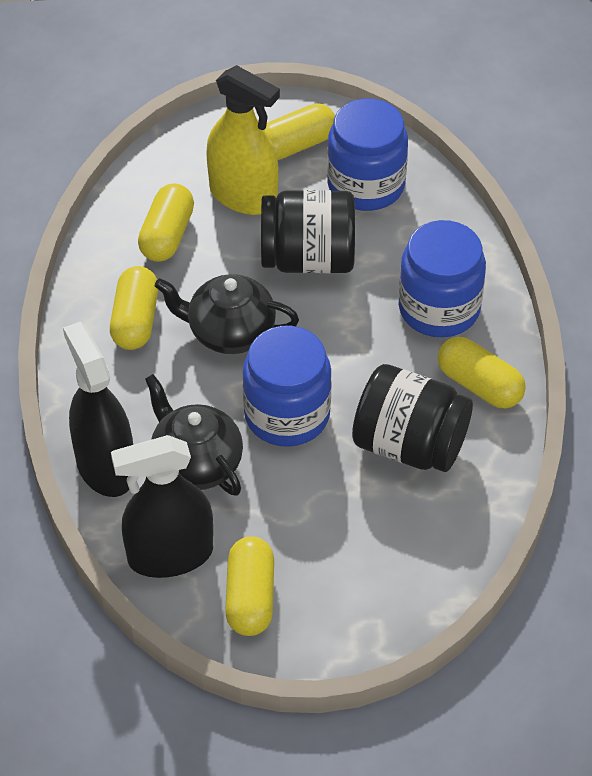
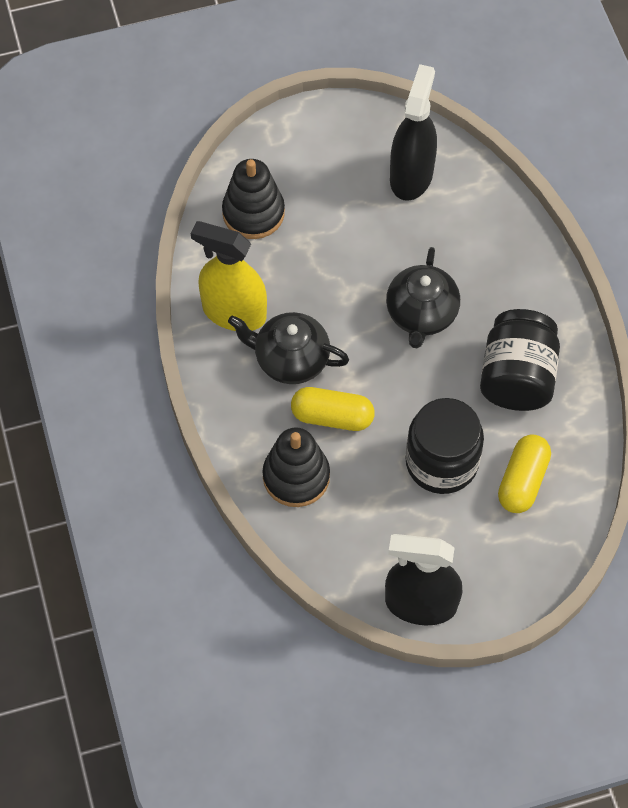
black stacking toy: 0 -> 2
blue jar: 3 -> 0
yellow capsule: 5 -> 2

